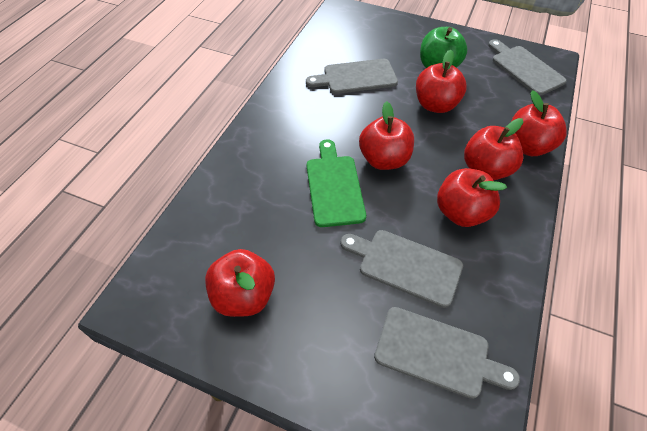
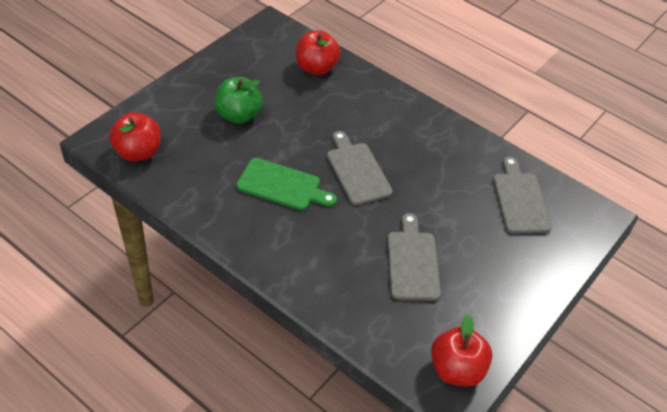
grey cutting board: 4 -> 3
red apple: 6 -> 3

